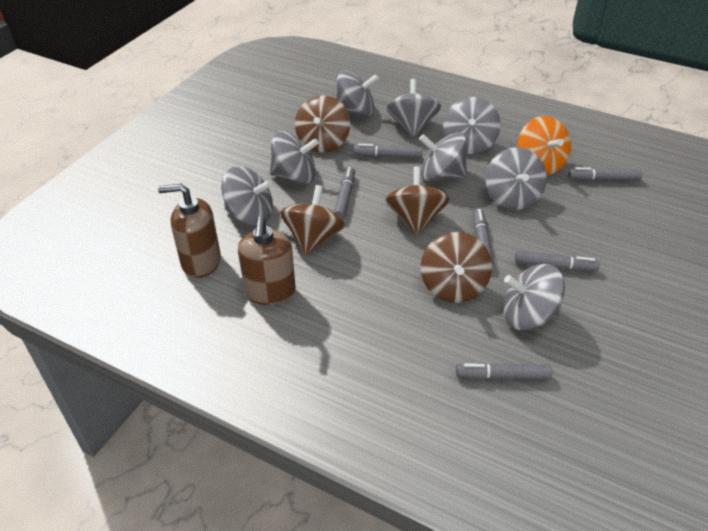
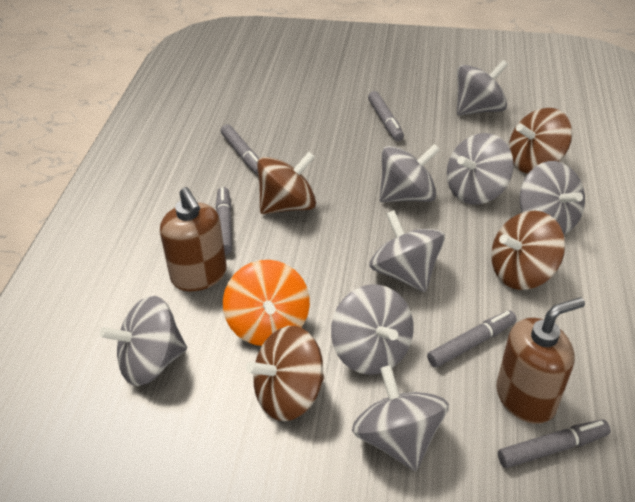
grey marker: 6 -> 5

